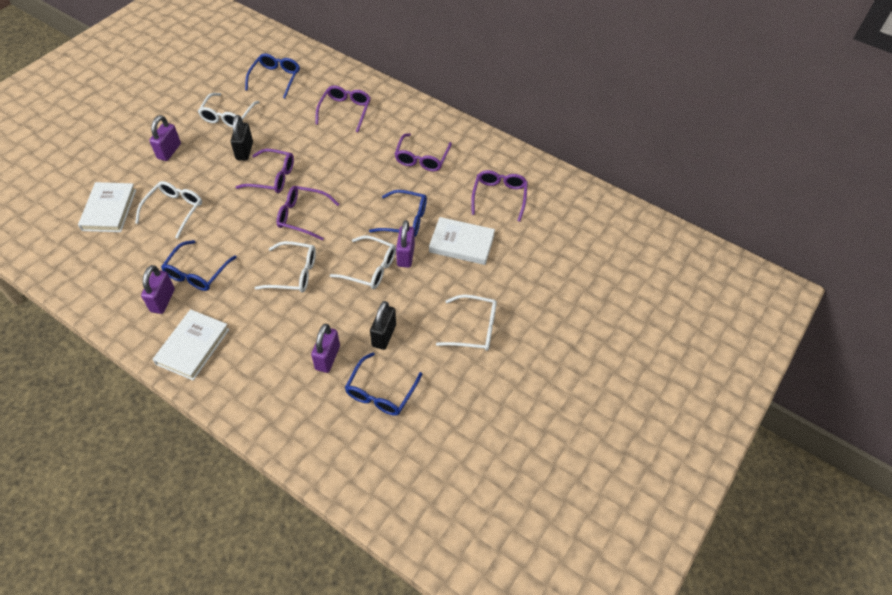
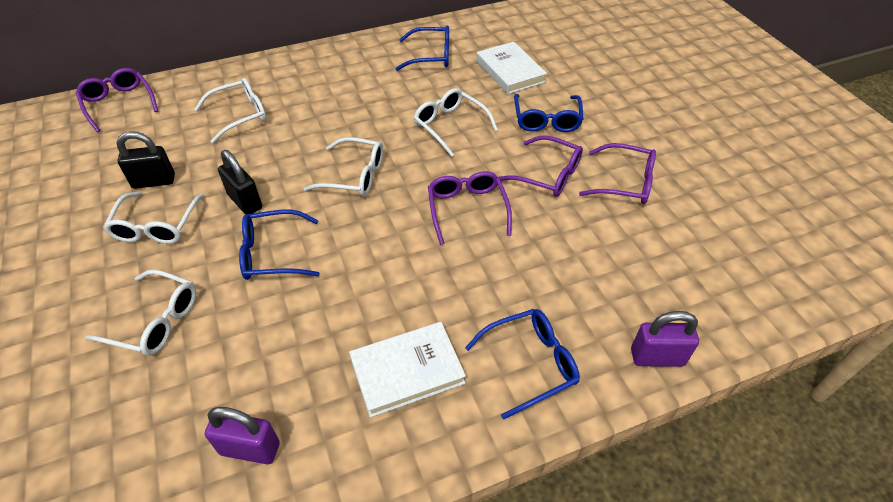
purple glasses: 5 -> 4
purple padlock: 4 -> 2
white book: 3 -> 2

